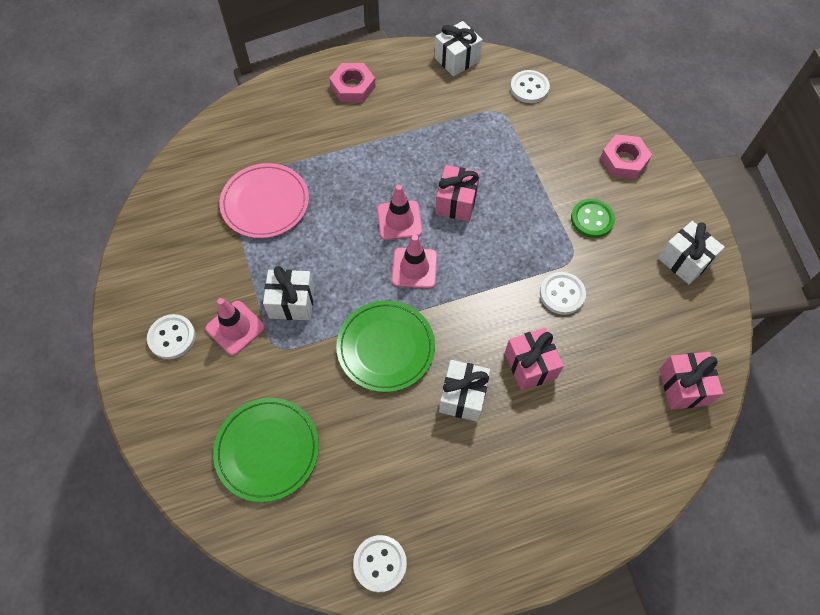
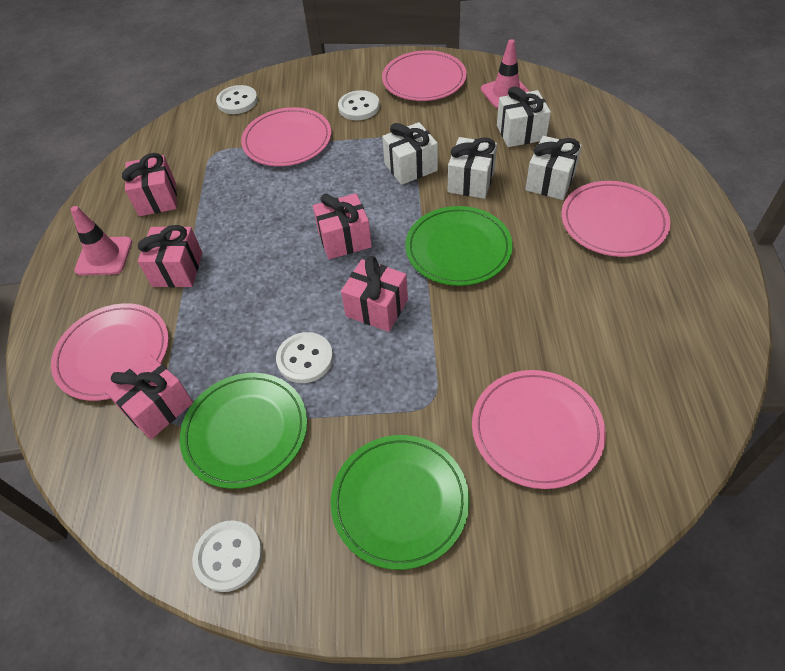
green button: 1 -> 0
green plate: 2 -> 3
pink gift: 3 -> 5
pink nut: 2 -> 0
pink plate: 1 -> 5
pink traffic cone: 3 -> 2

